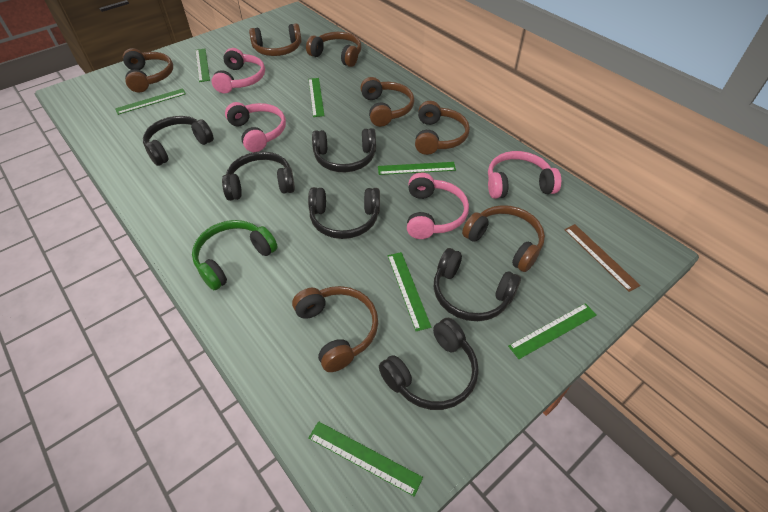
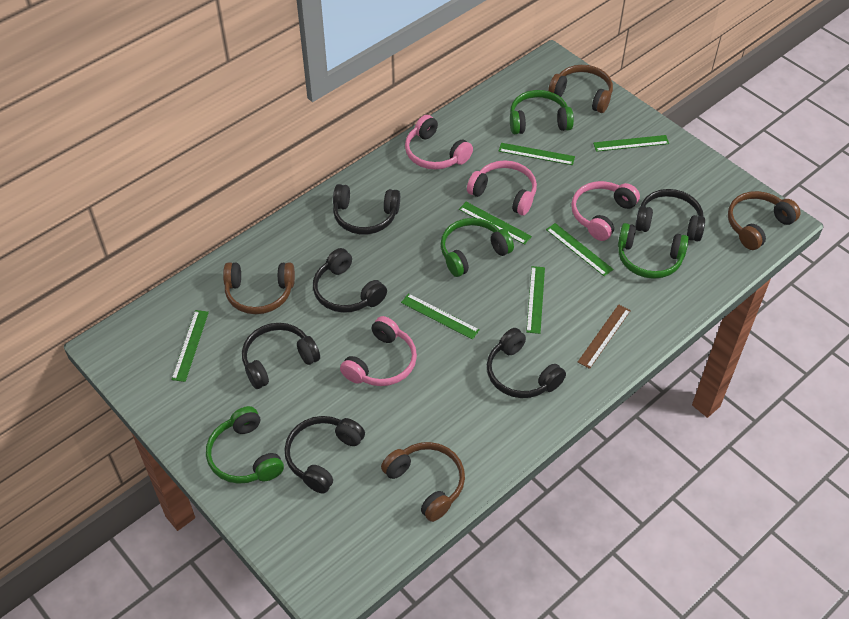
brown headphones: 7 -> 4
green headphones: 1 -> 4

